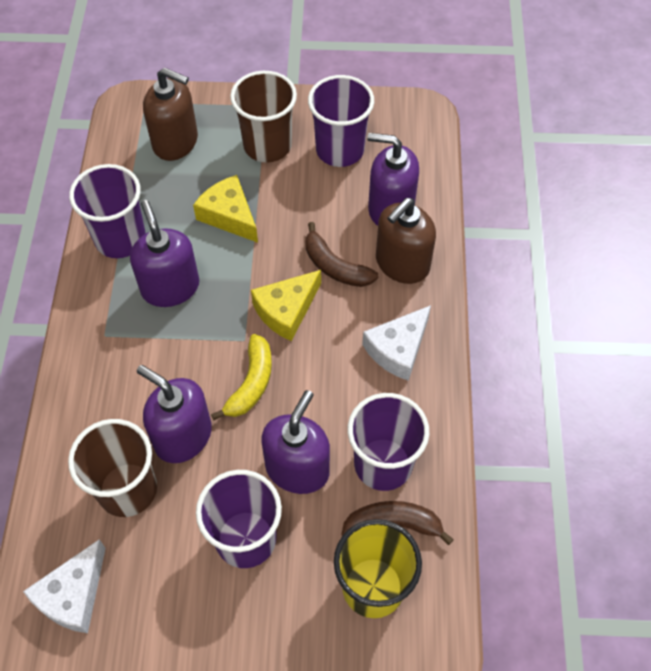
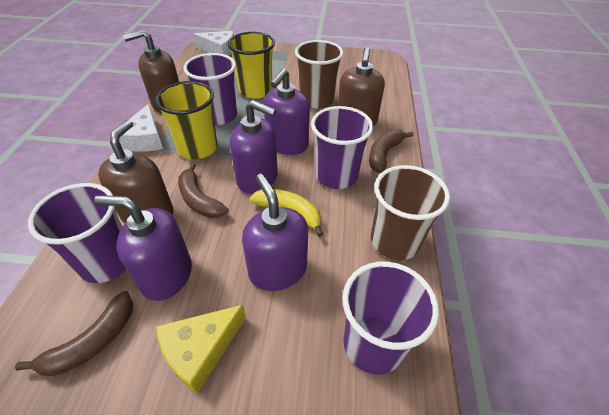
brown banana: 2 -> 3
brown soap dispenser: 2 -> 3
yellow cheese: 2 -> 1
yellow cup: 1 -> 2

